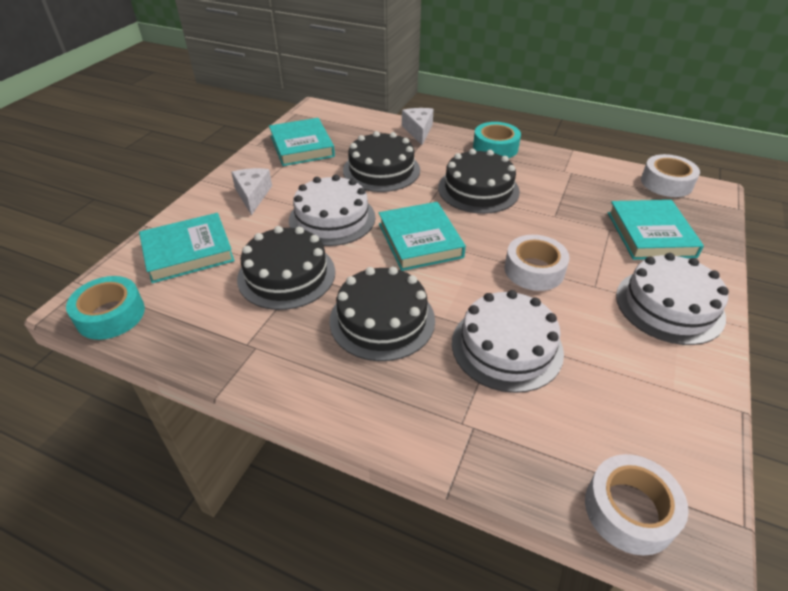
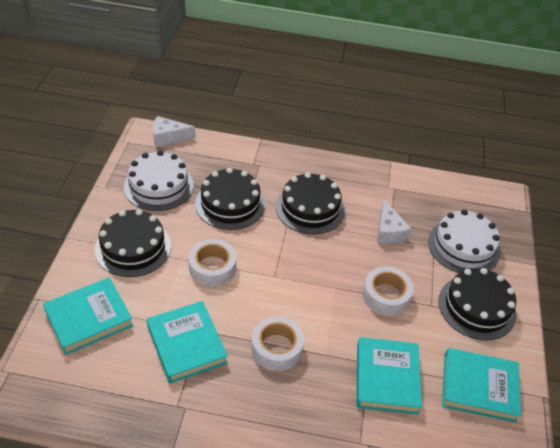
turquoise tape: 2 -> 0
white cake: 3 -> 2

